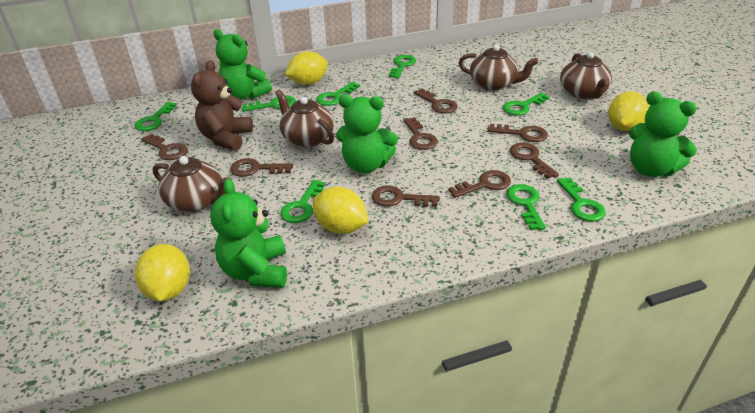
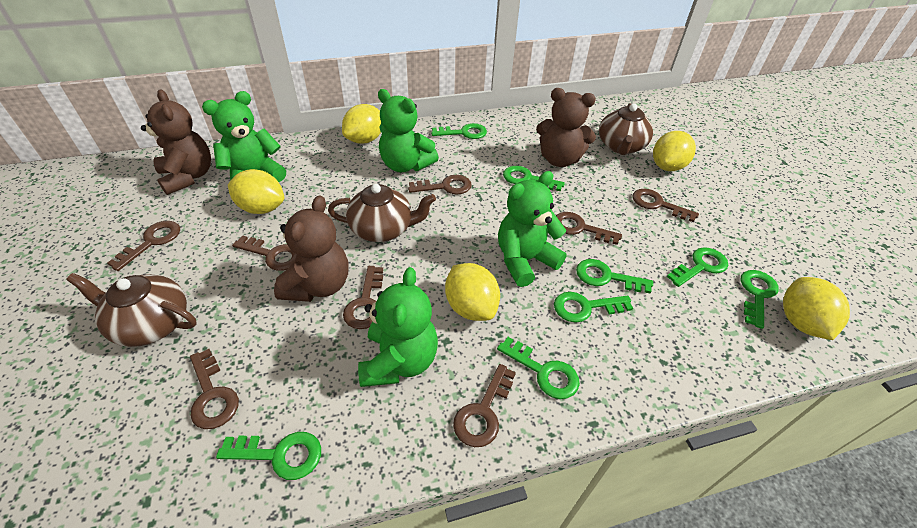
brown teapot: 4 -> 3
brown teddy bear: 1 -> 3
yellow lemon: 4 -> 5

